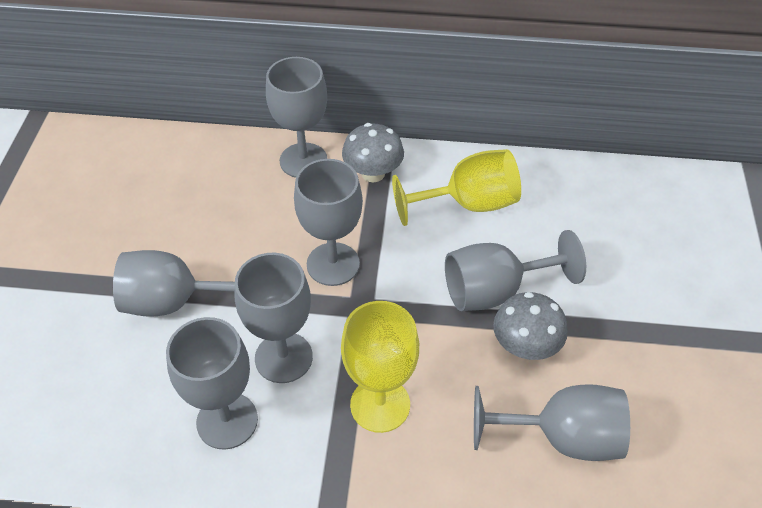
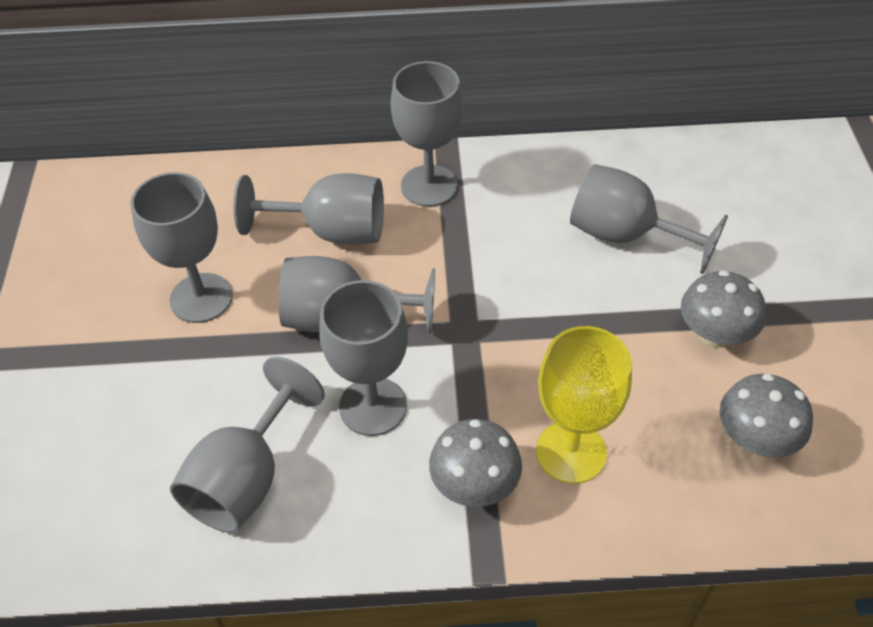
grey mushroom: 2 -> 3
yellow goblet: 2 -> 1

